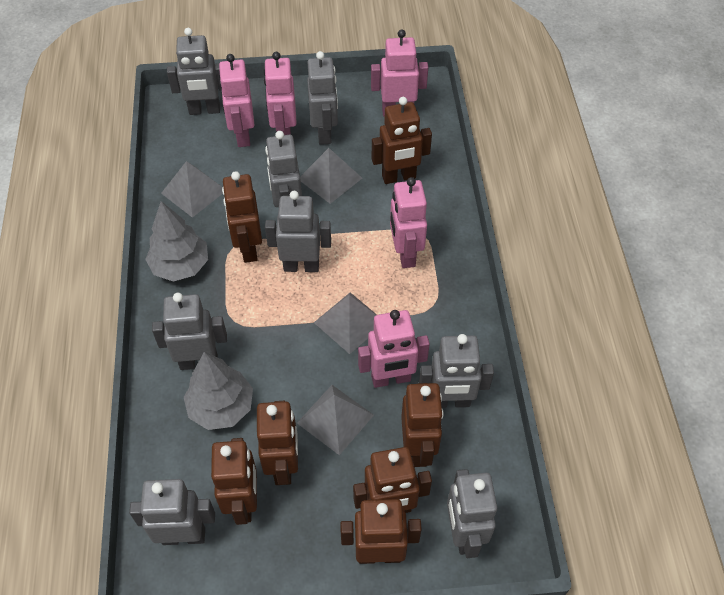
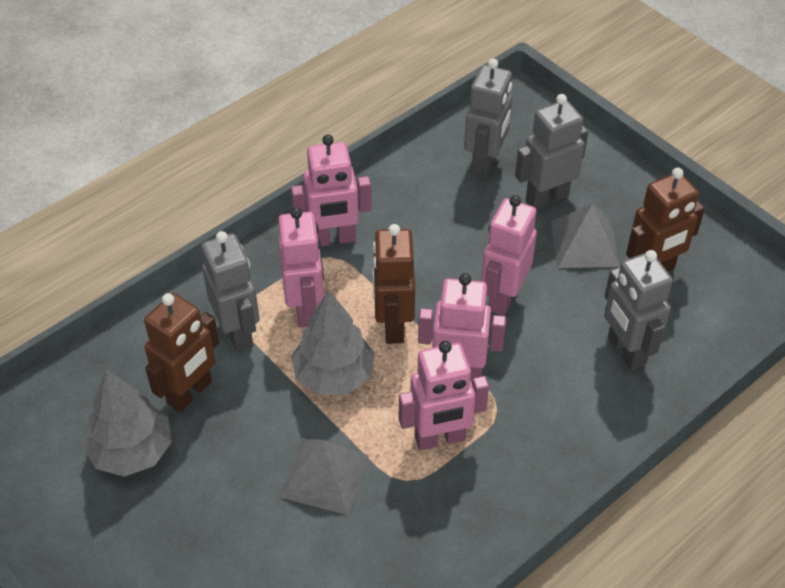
brown robot: 7 -> 3
grey pyramid: 4 -> 2
grey robot: 8 -> 4

